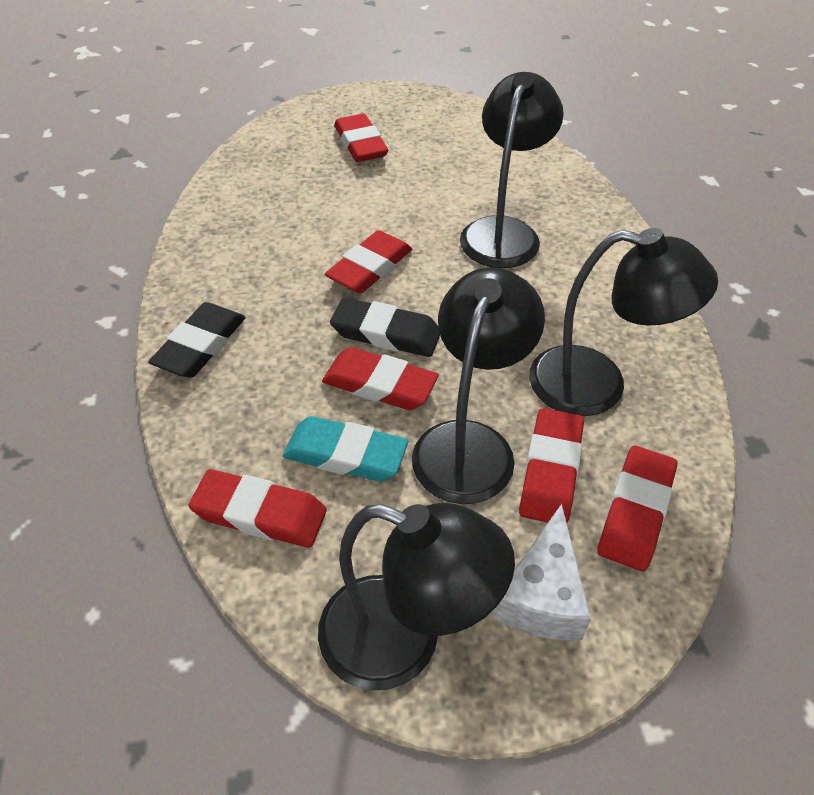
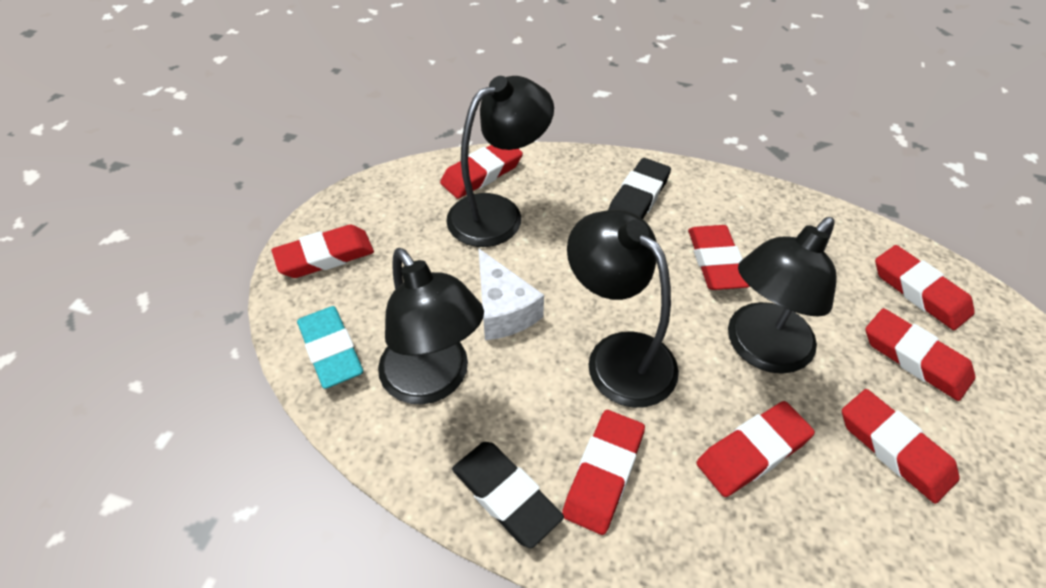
red eraser: 6 -> 8

